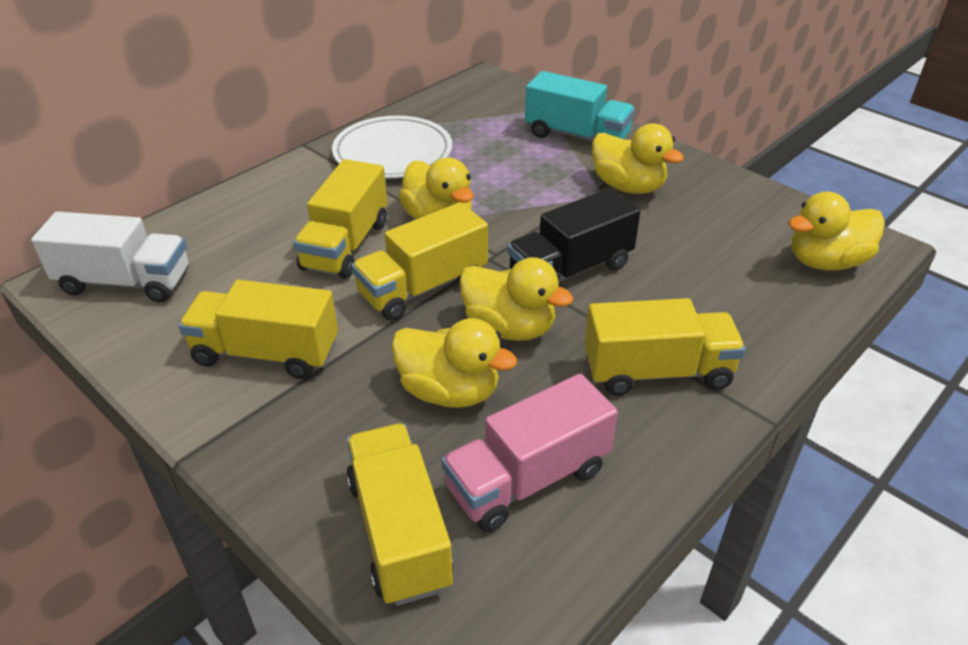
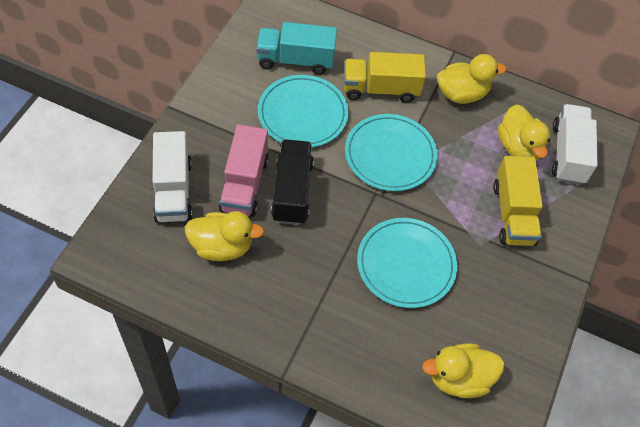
turquoise plate: 0 -> 3
white plate: 1 -> 0
white truck: 1 -> 2
yellow duck: 5 -> 4
yellow truck: 5 -> 2

